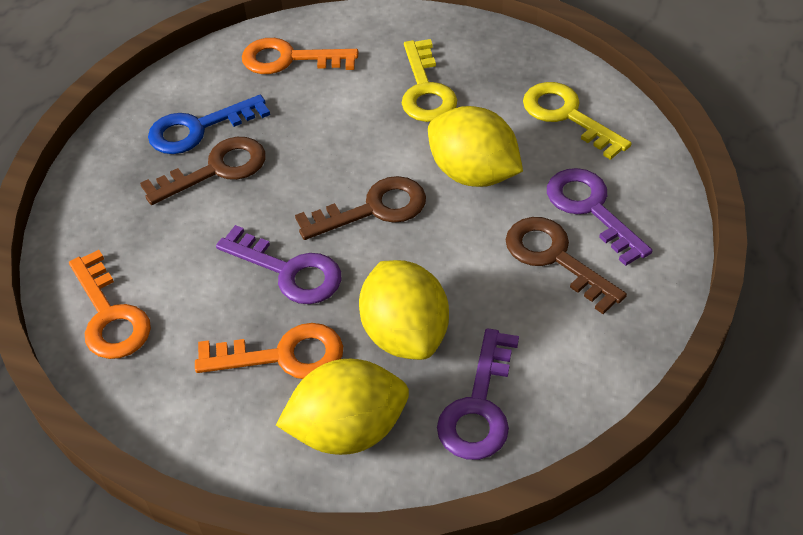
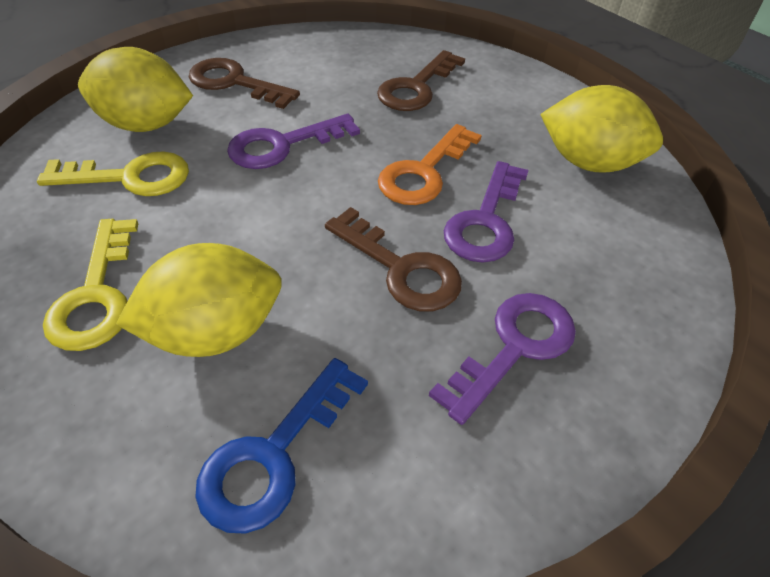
orange key: 3 -> 1

